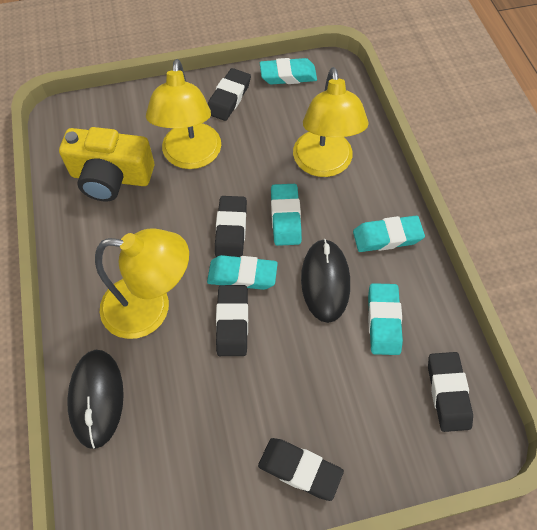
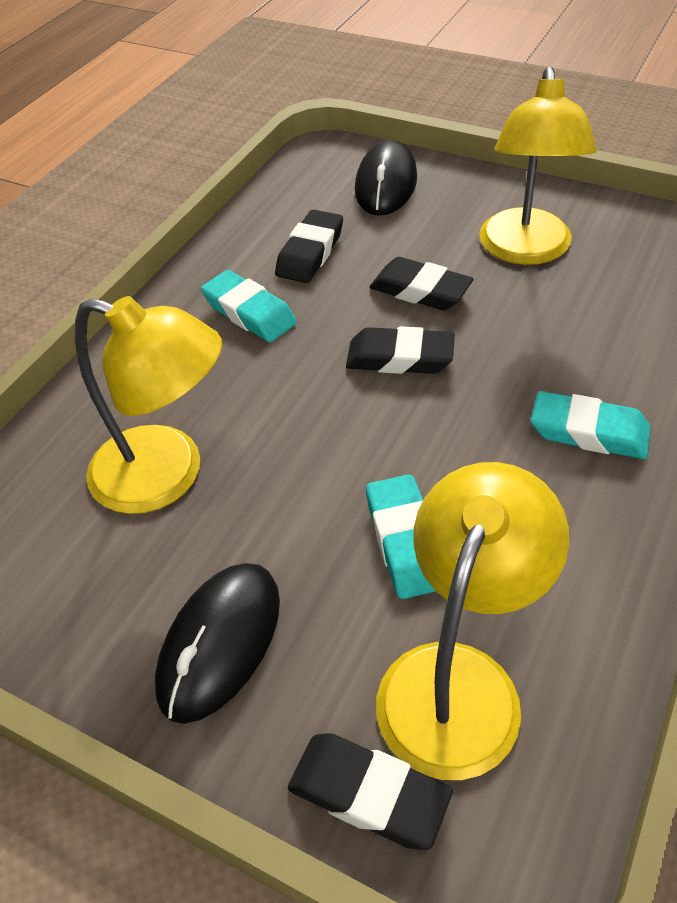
black eraser: 5 -> 4
turquoise eraser: 5 -> 3
yellow camera: 1 -> 0

